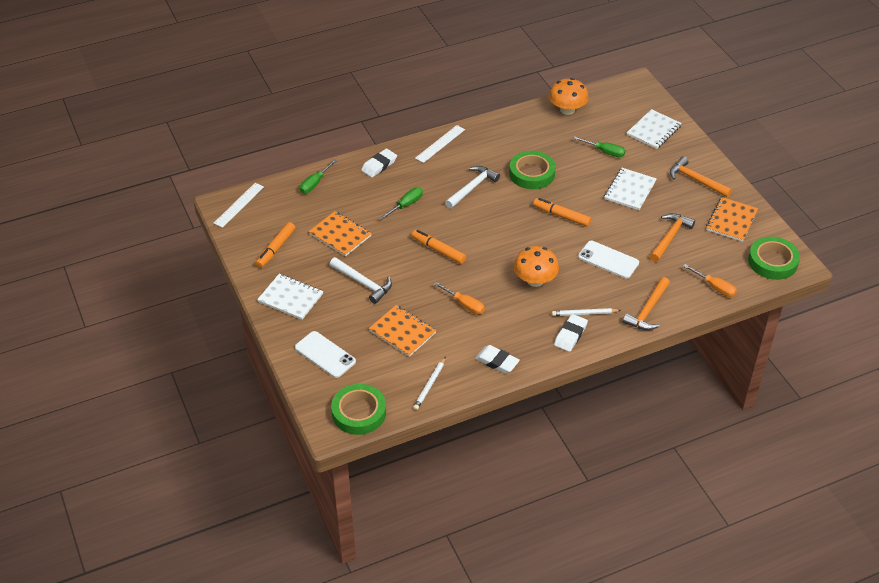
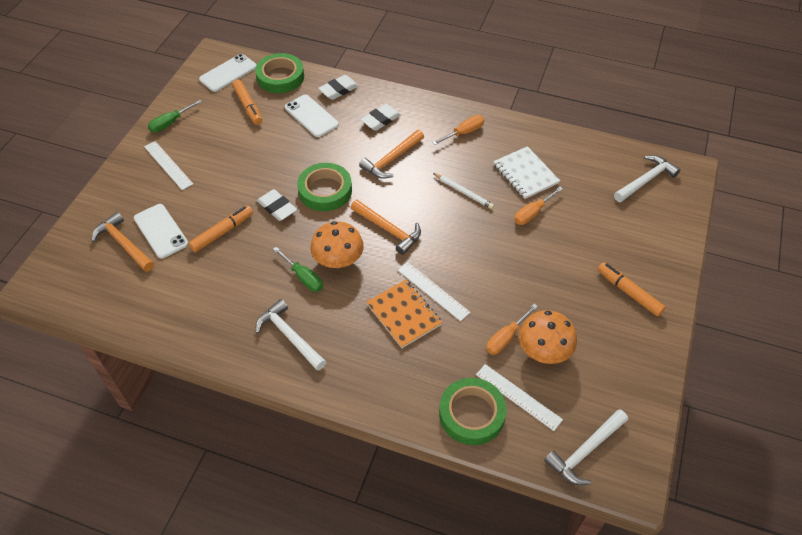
green screwdriver: 3 -> 2
orange notebook: 3 -> 1
orange screwdriver: 2 -> 3
white hammer: 2 -> 3
white notebook: 3 -> 1
white pencil: 2 -> 1
white phone: 2 -> 3
white ruler: 2 -> 3

